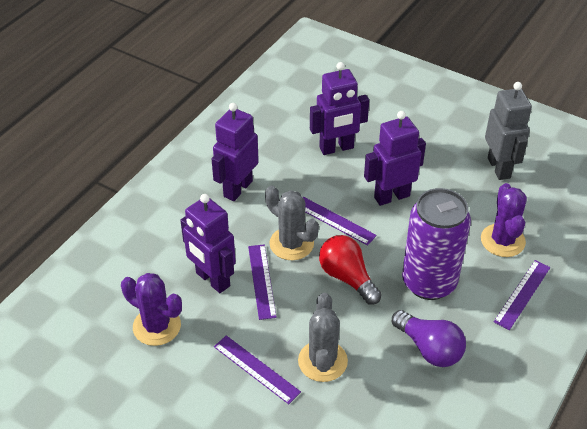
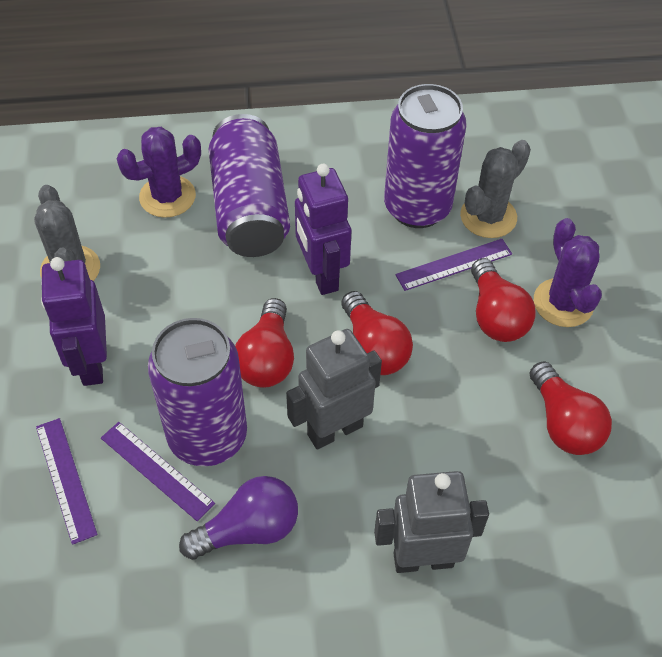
grey robot: 1 -> 2
purple can: 1 -> 3
purple robot: 4 -> 2
purple ruler: 4 -> 3
red light bulb: 1 -> 4

